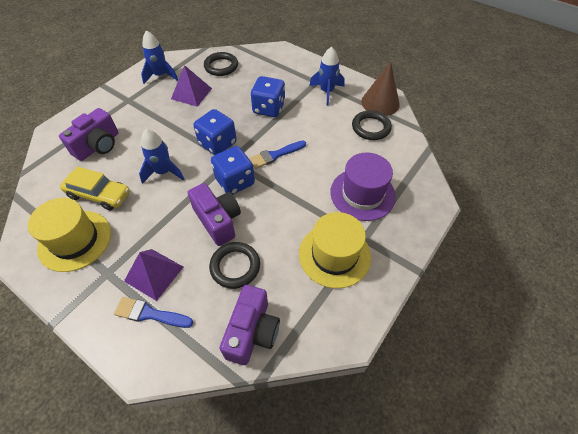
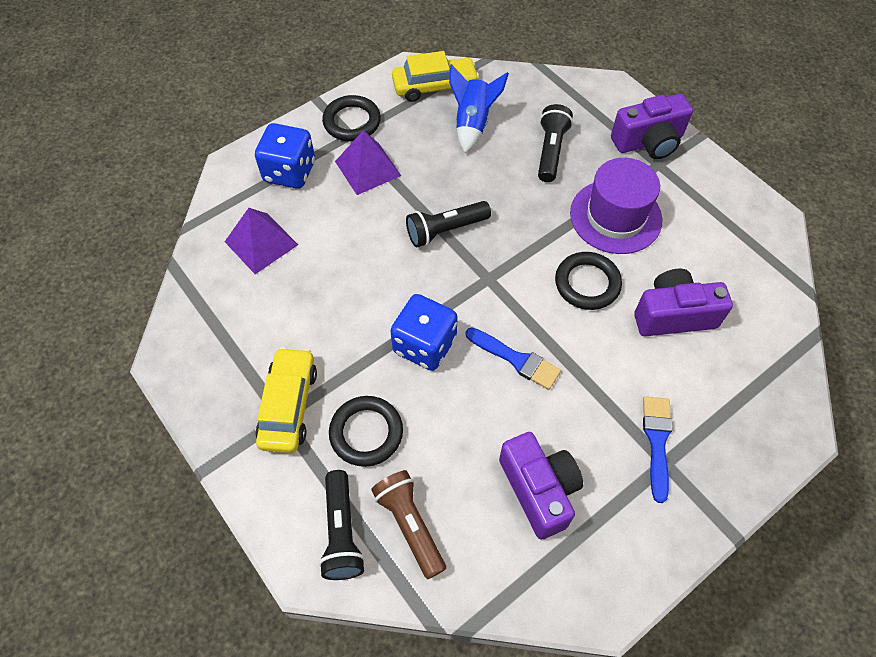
black flashlight: 0 -> 3
blue dice: 3 -> 2
blue rocket: 3 -> 1
brown cone: 1 -> 0
brown flashlight: 0 -> 1
yellow car: 1 -> 2
yellow hat: 2 -> 0

